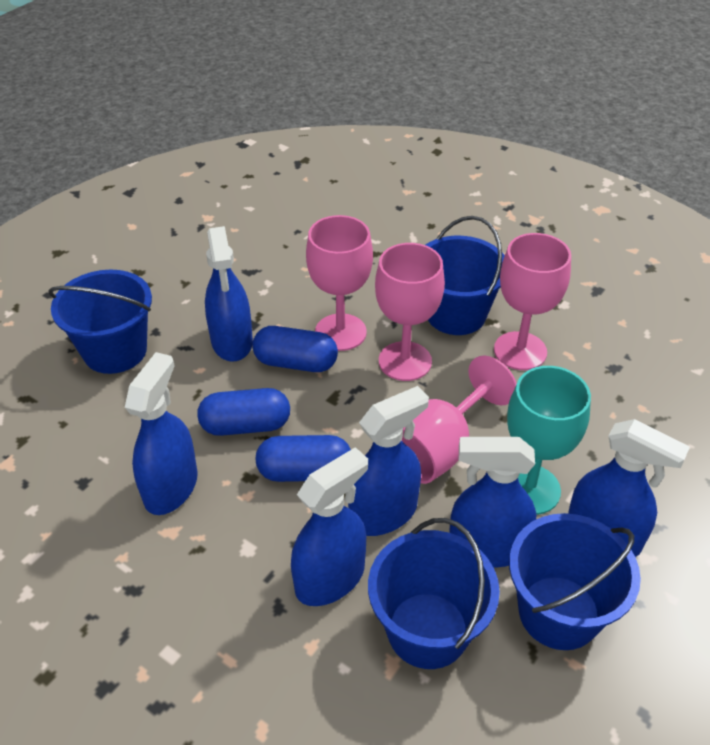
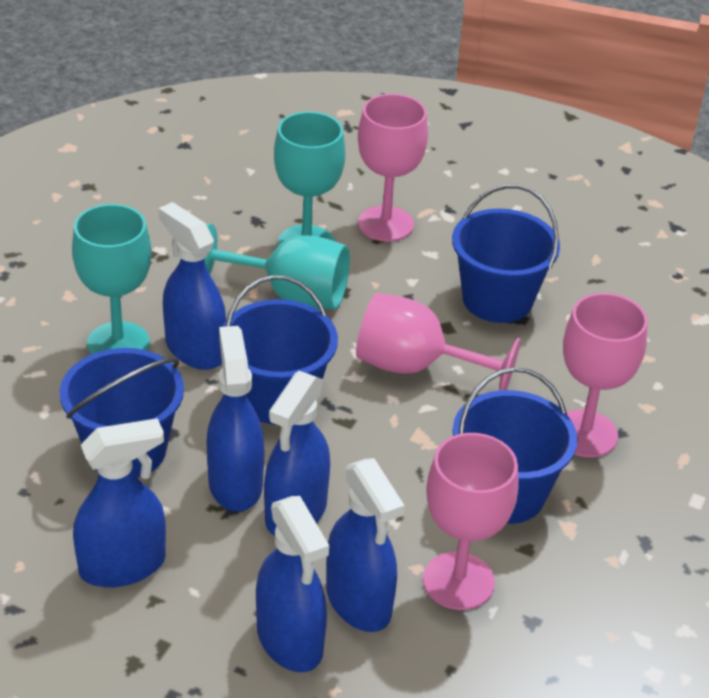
blue capsule: 3 -> 0
turquoise goblet: 1 -> 3

